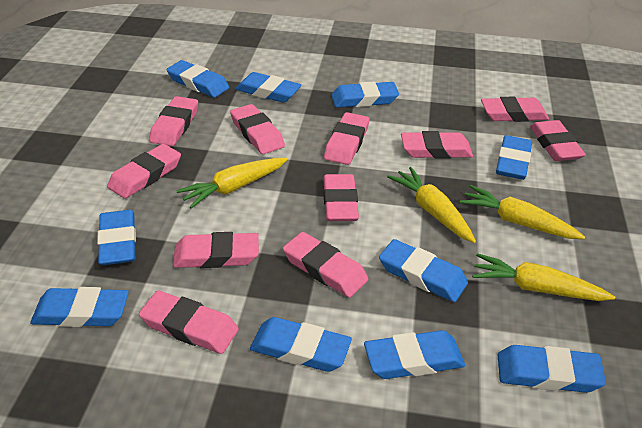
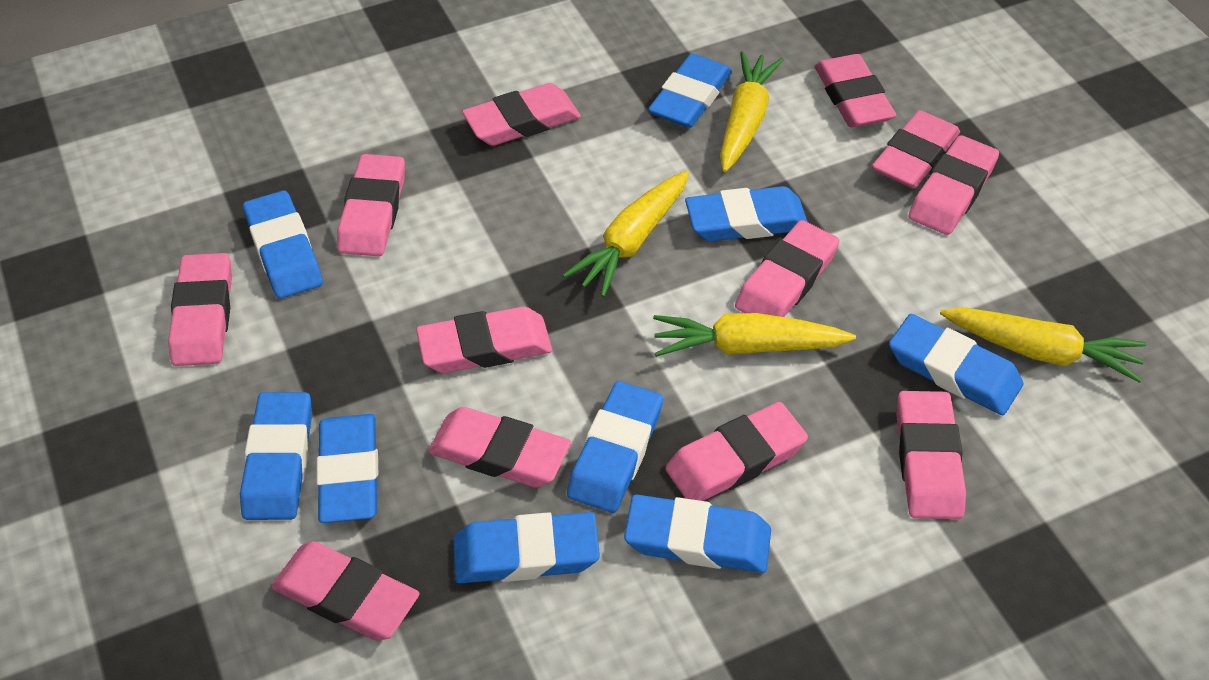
blue eraser: 10 -> 9
pink eraser: 11 -> 12

